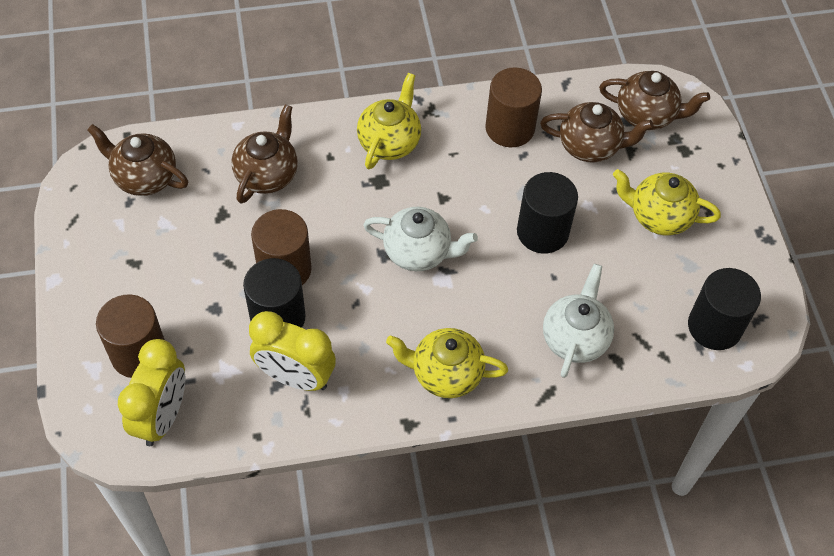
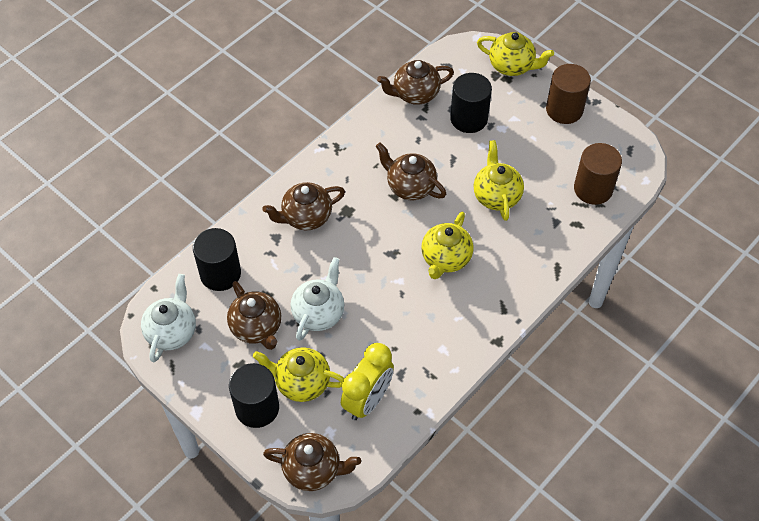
brown cylinder: 3 -> 2
brown teapot: 4 -> 5
yellow clock: 2 -> 1
yellow teapot: 3 -> 4

